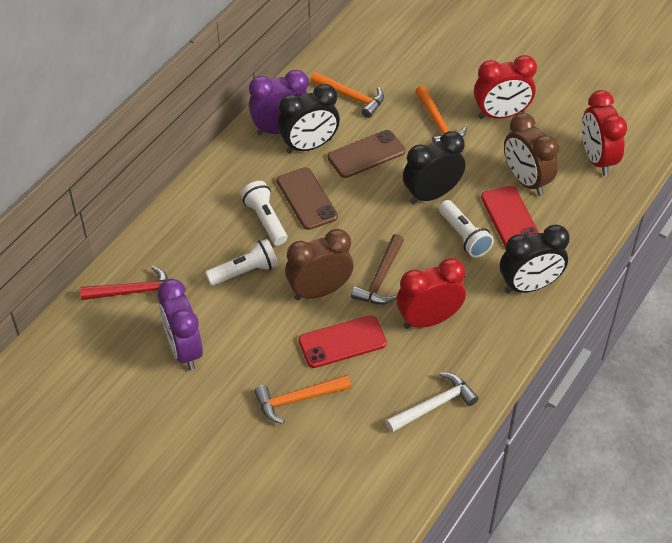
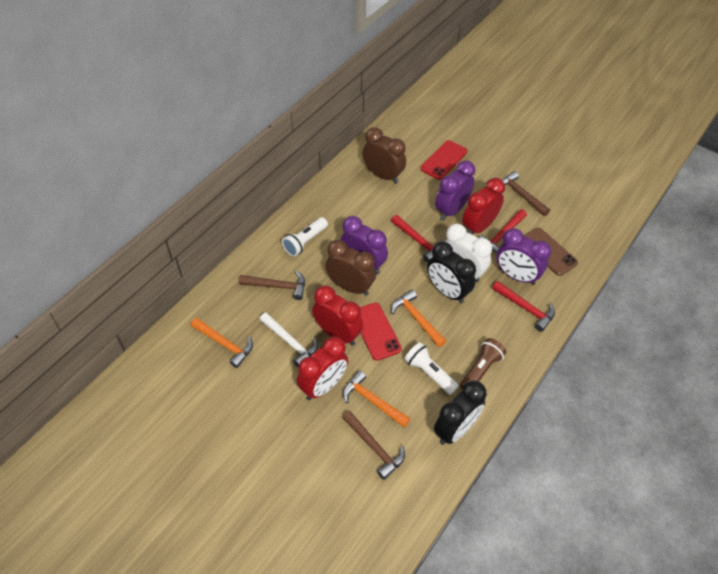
black clock: 3 -> 2
brown flashlight: 0 -> 1
brown hammer: 1 -> 3
brown phone: 2 -> 1
purple clock: 2 -> 3
red hammer: 1 -> 3
white clock: 0 -> 1
white flashlight: 3 -> 2

